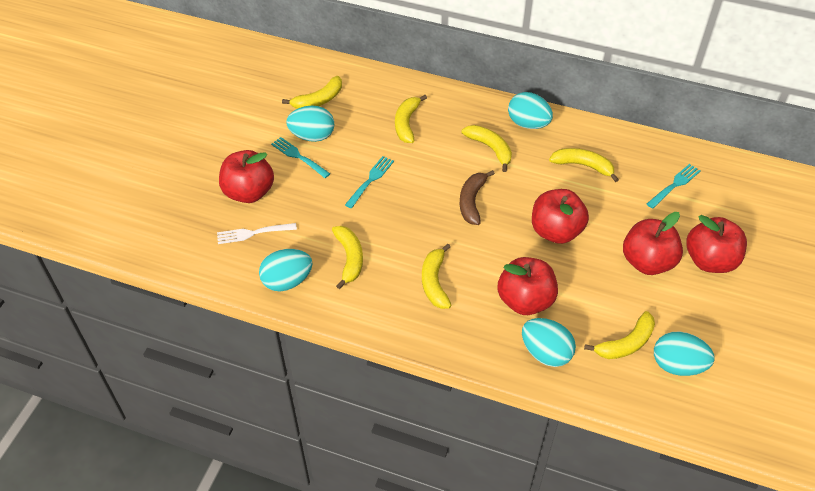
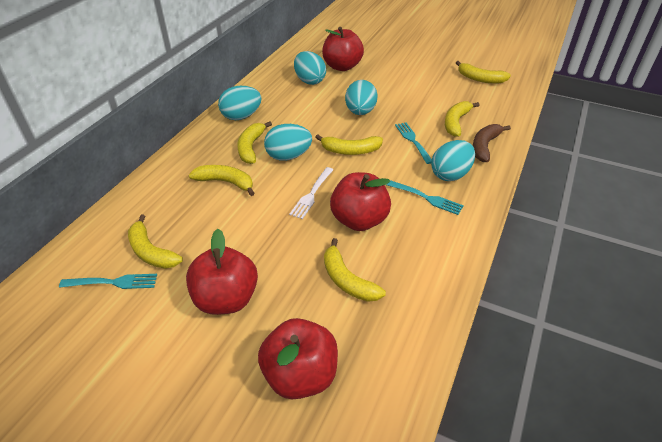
red apple: 5 -> 4

